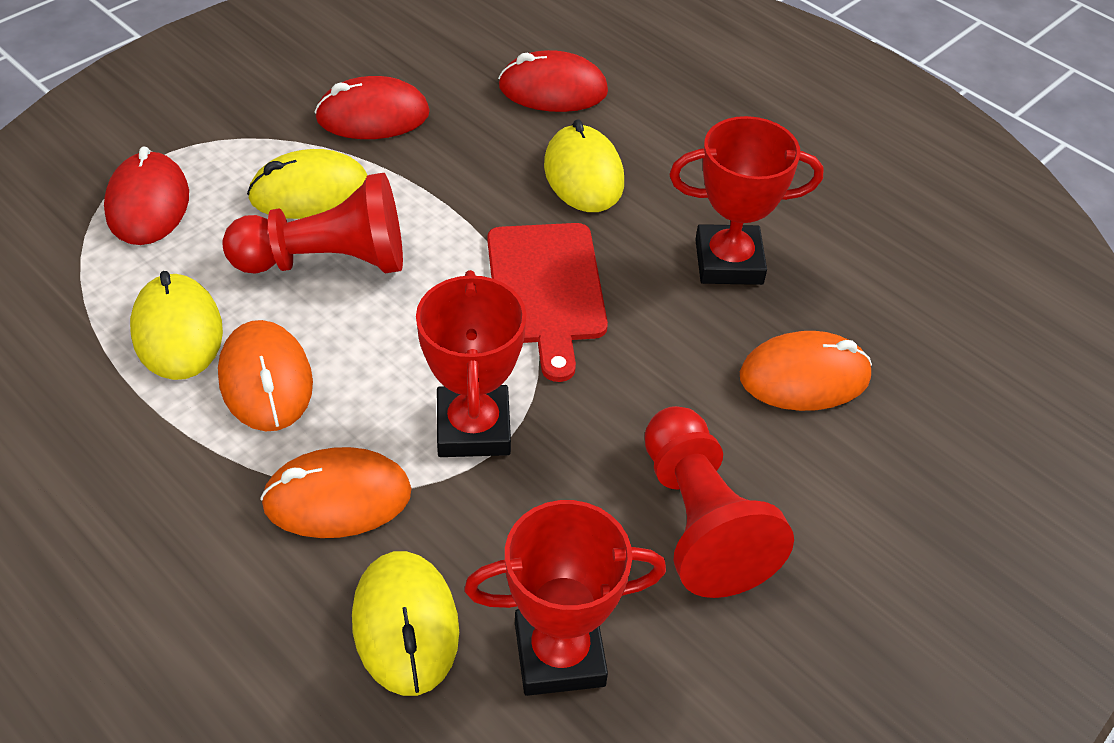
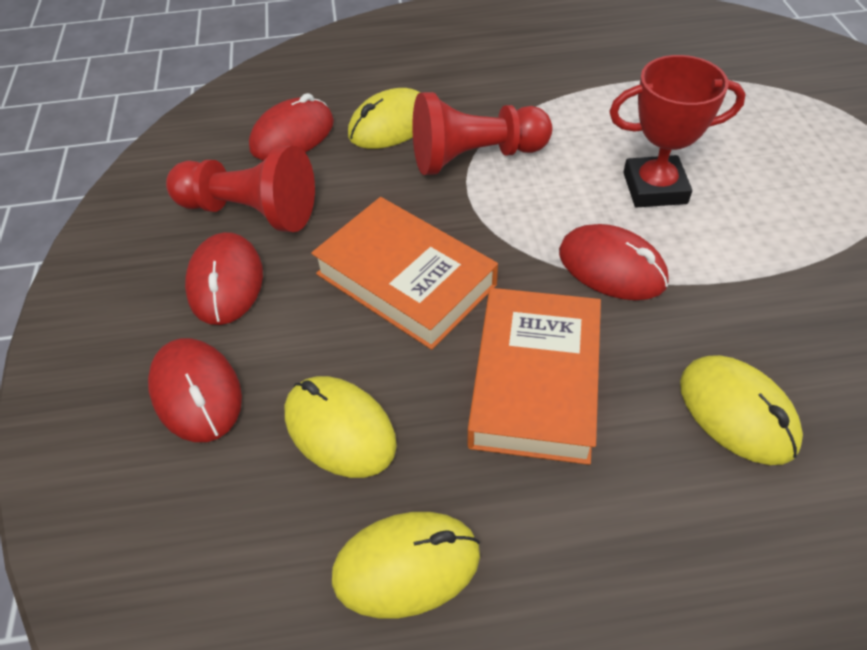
orange book: 0 -> 2
orange mouse: 3 -> 0
red cutting board: 1 -> 0
red mouse: 3 -> 4
red trophy: 3 -> 1

